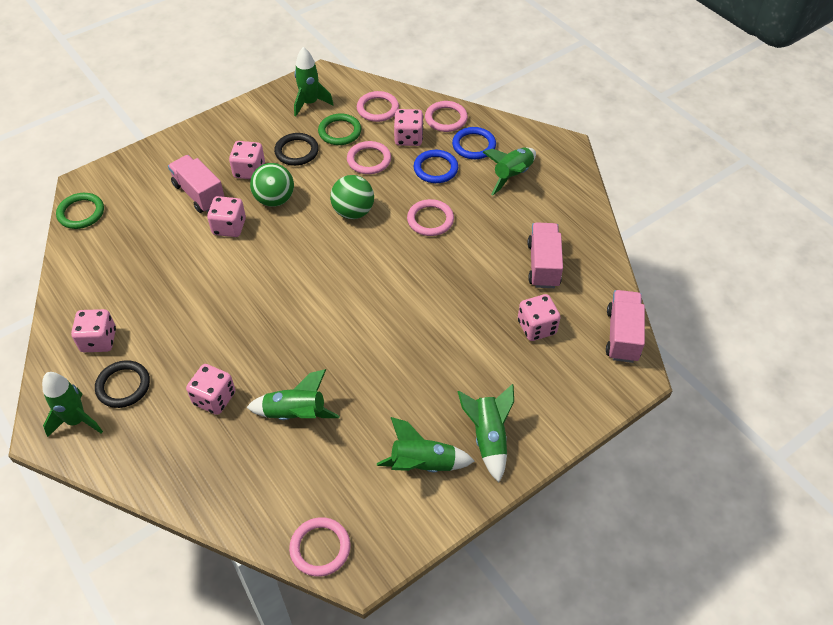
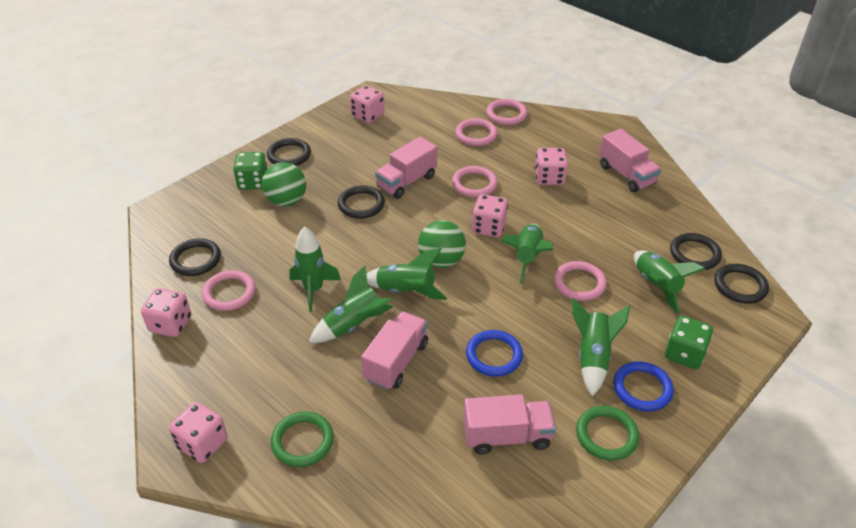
black ring: 2 -> 5
green dice: 0 -> 2
pink dice: 6 -> 5
pink truck: 3 -> 4

